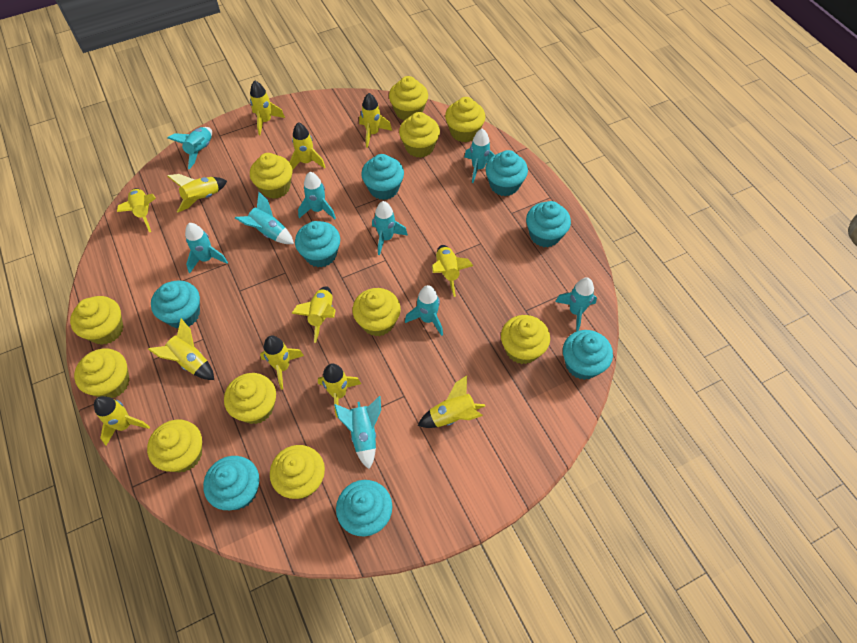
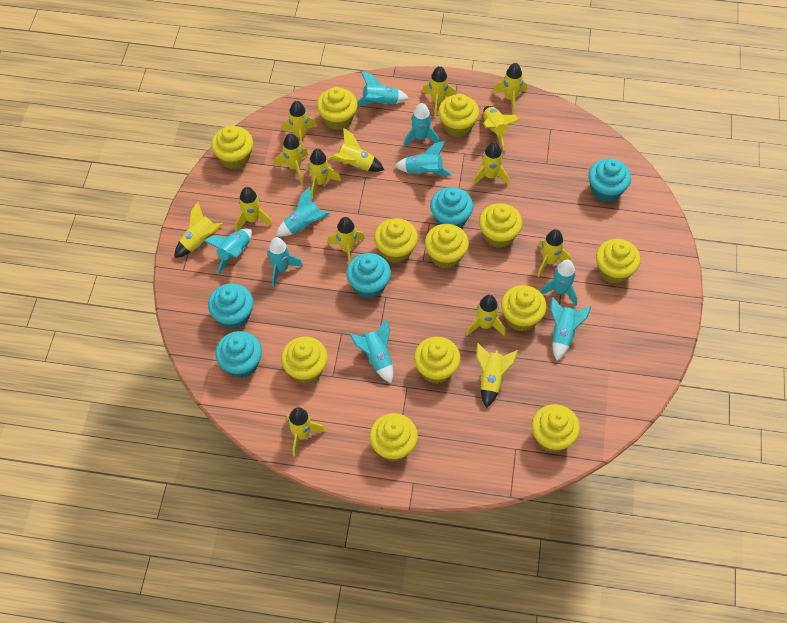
turquoise cupcake: 8 -> 5
yellow cupcake: 11 -> 12
yellow rocket: 12 -> 15

